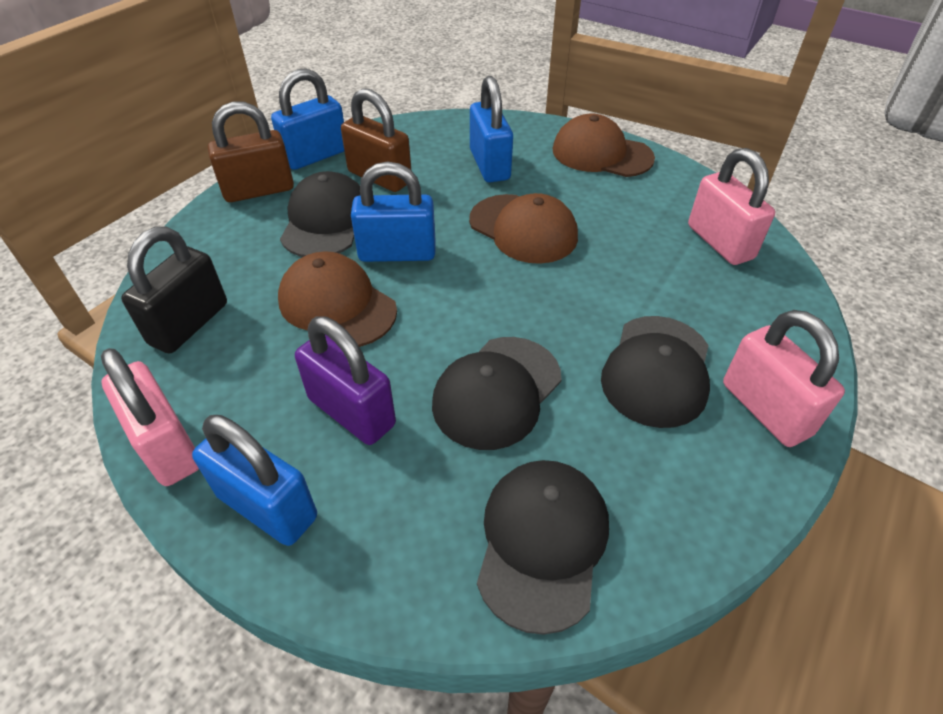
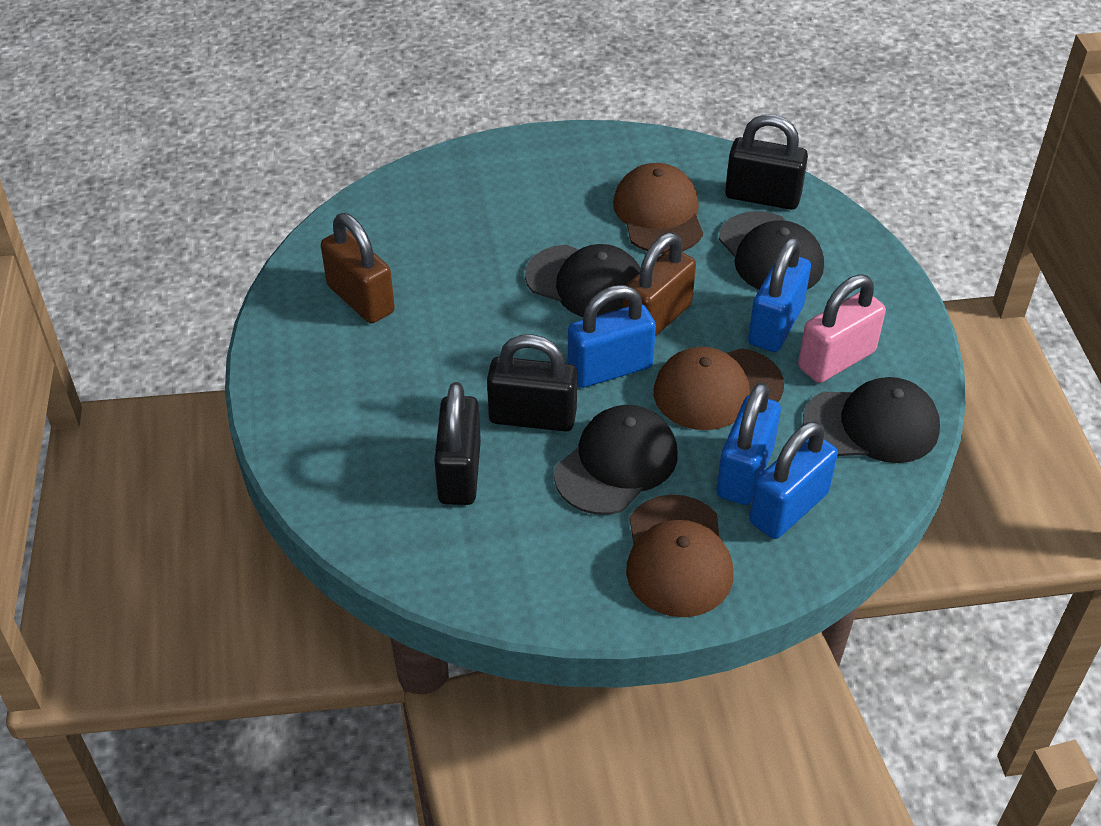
black padlock: 1 -> 3
pink padlock: 3 -> 1
purple padlock: 1 -> 0

